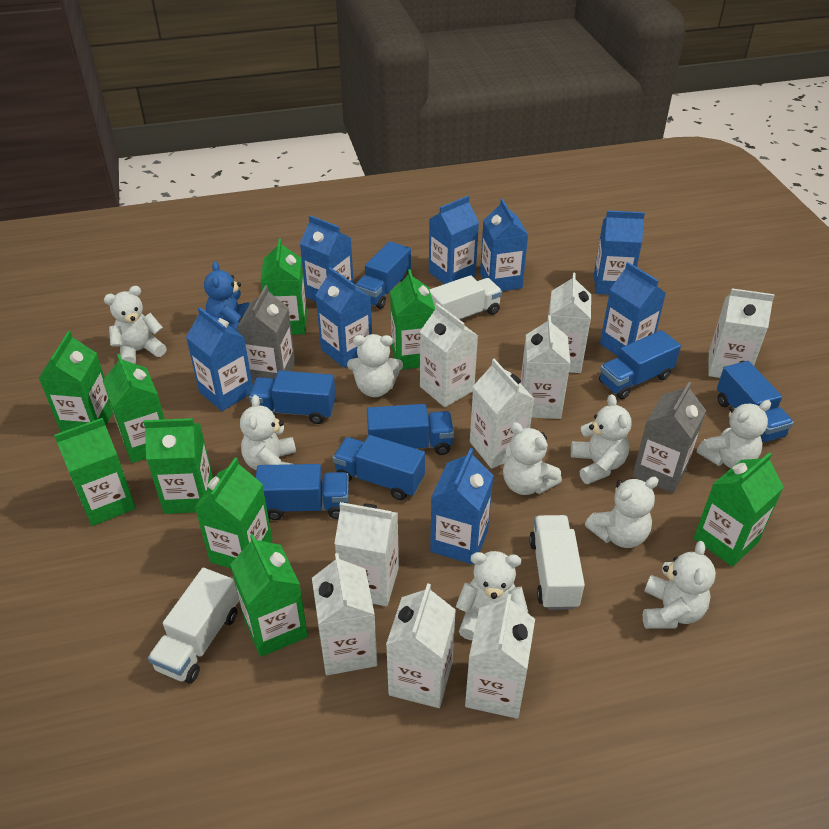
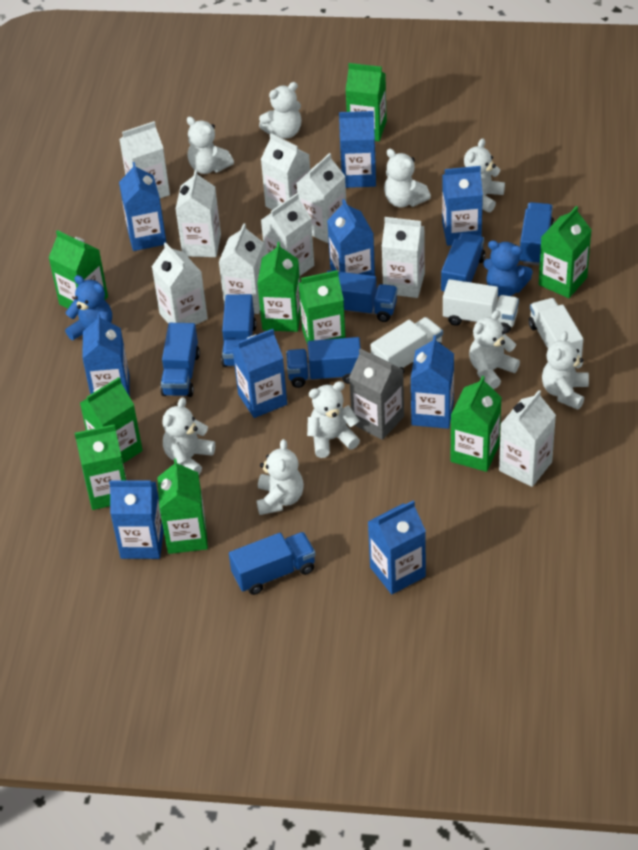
blue carton: 8 -> 9
blue teddy bear: 1 -> 2
grey carton: 2 -> 1

